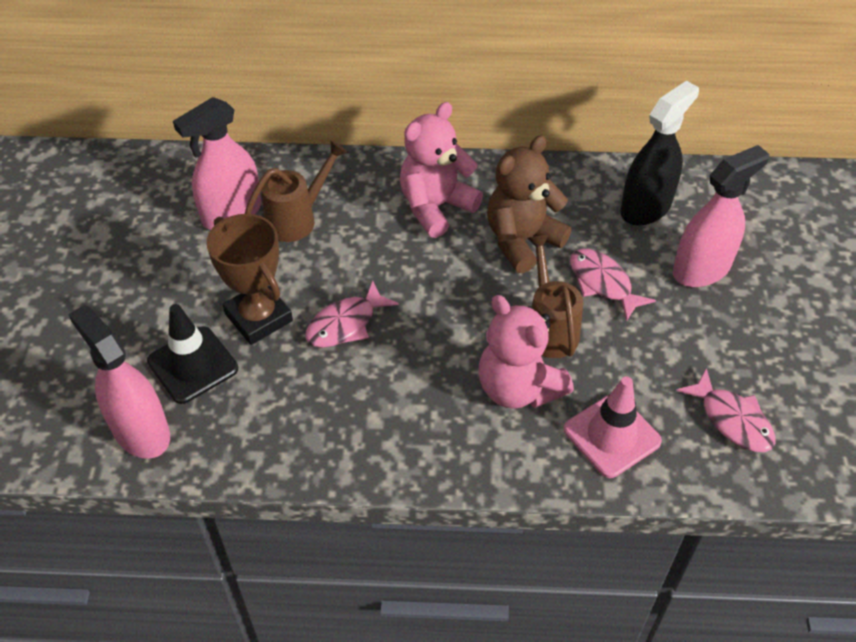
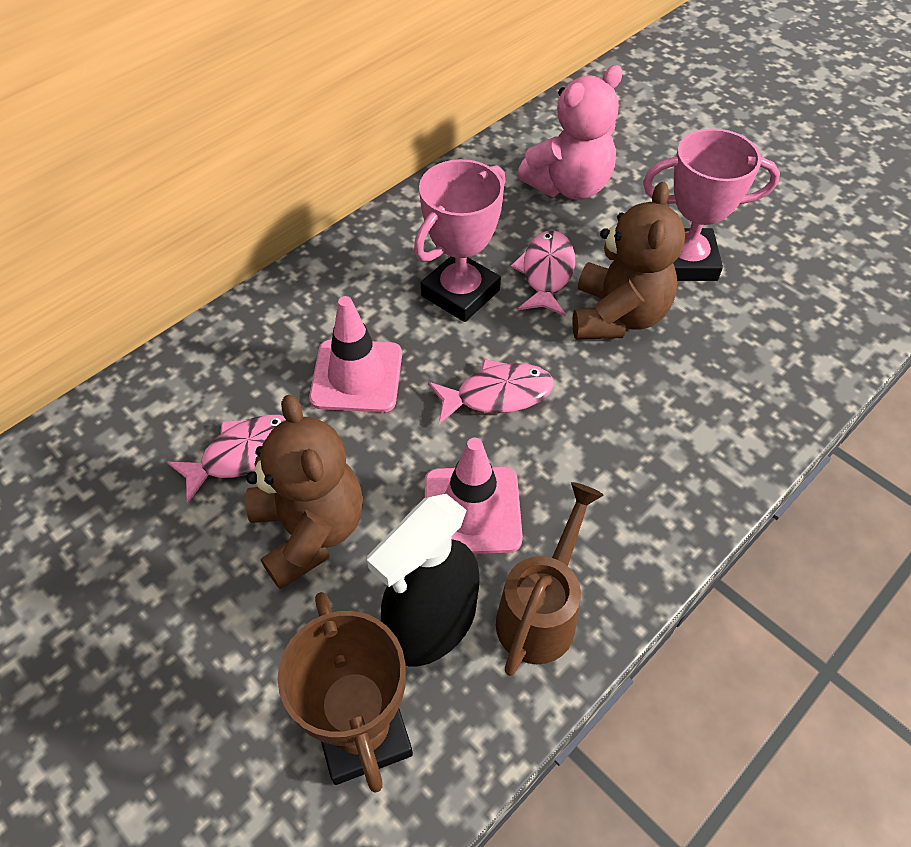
black traffic cone: 1 -> 0
brown teddy bear: 1 -> 2
brown watering can: 2 -> 1
pink spray bottle: 3 -> 0
pink teddy bear: 2 -> 1
pink traffic cone: 1 -> 2
pink trophy: 0 -> 2

